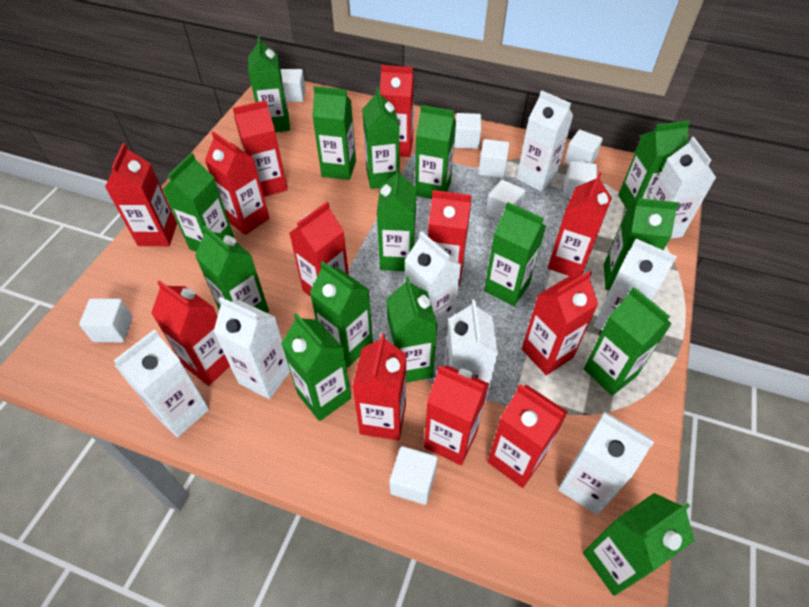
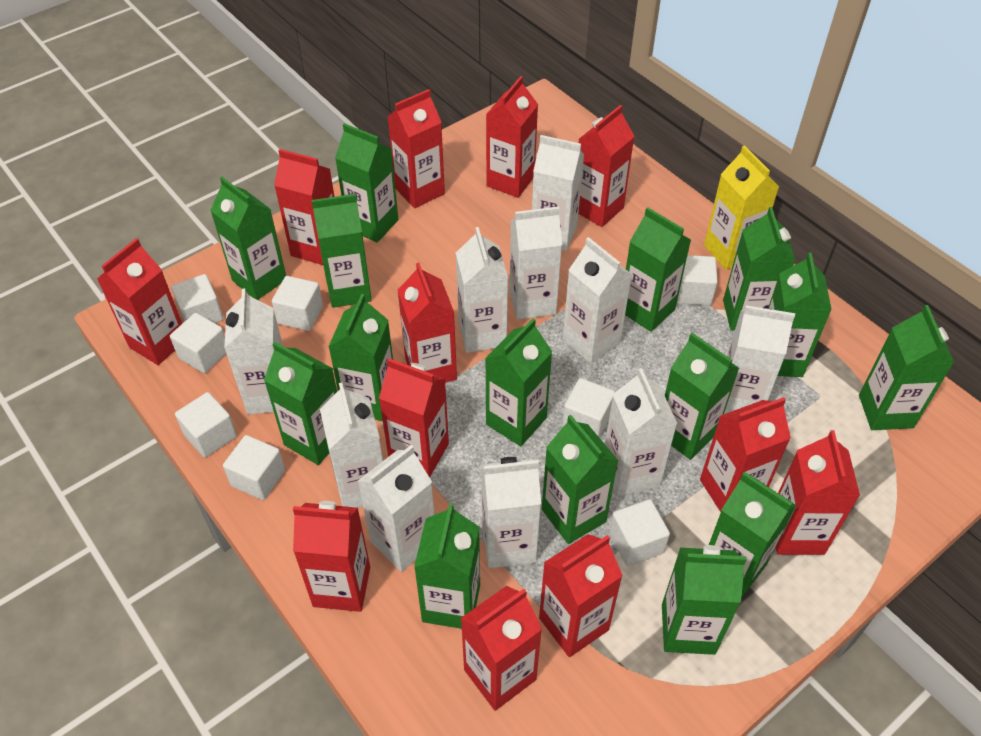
white carton: 8 -> 10
yellow carton: 0 -> 1

